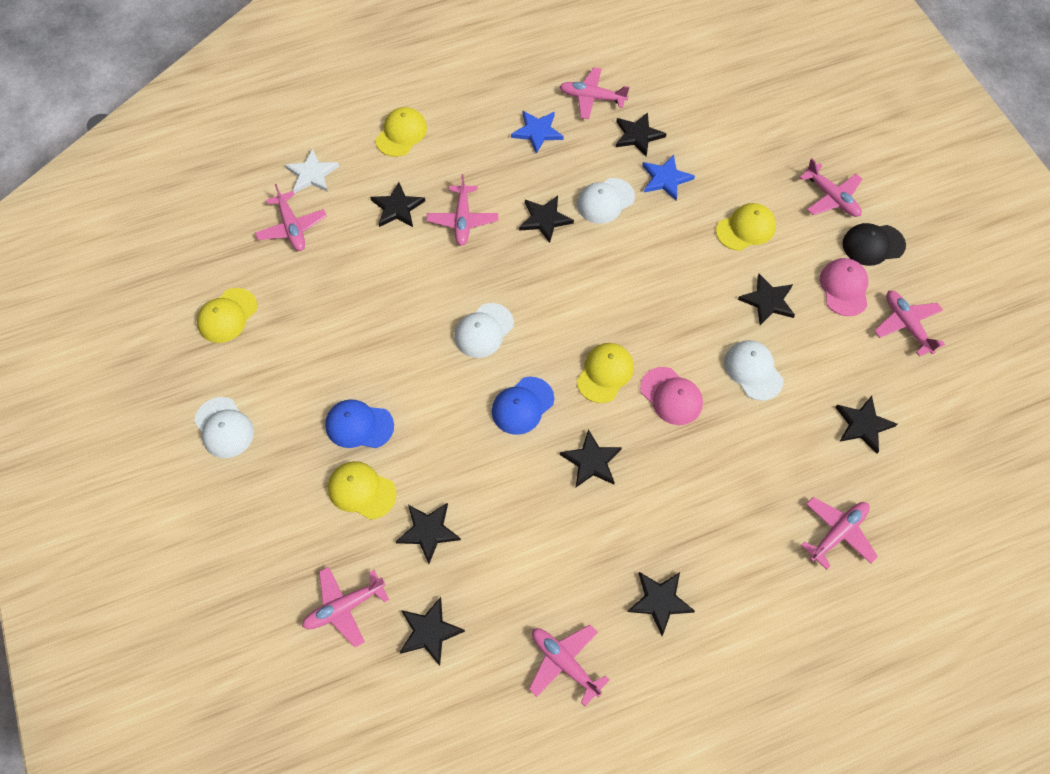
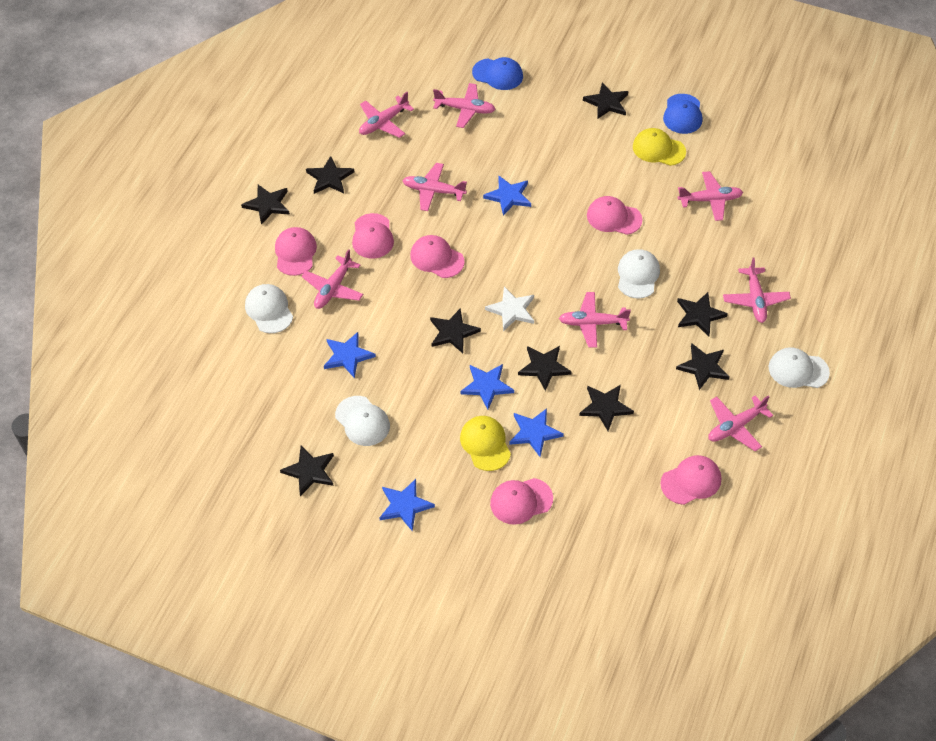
black cap: 1 -> 0
blue star: 2 -> 5
pink cap: 2 -> 6
yellow cap: 5 -> 2

